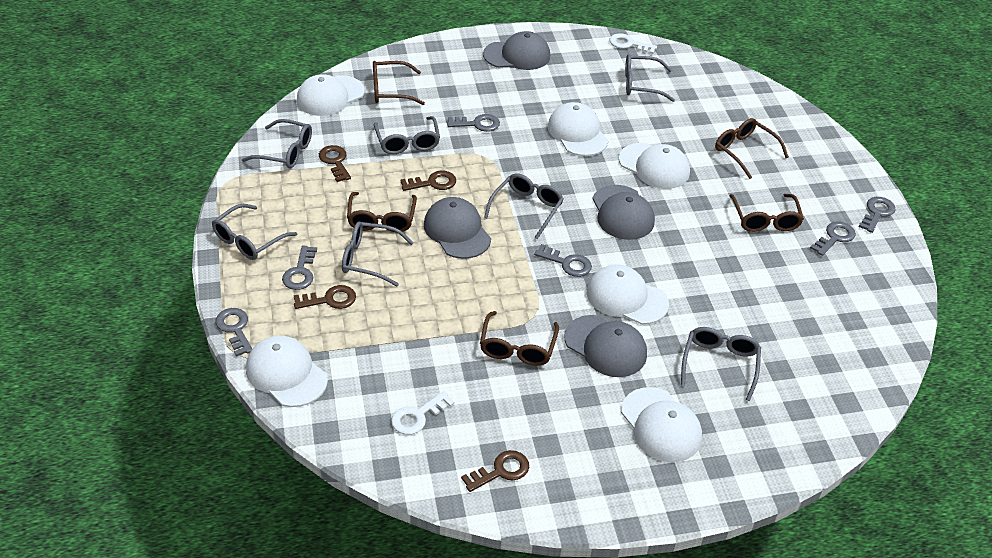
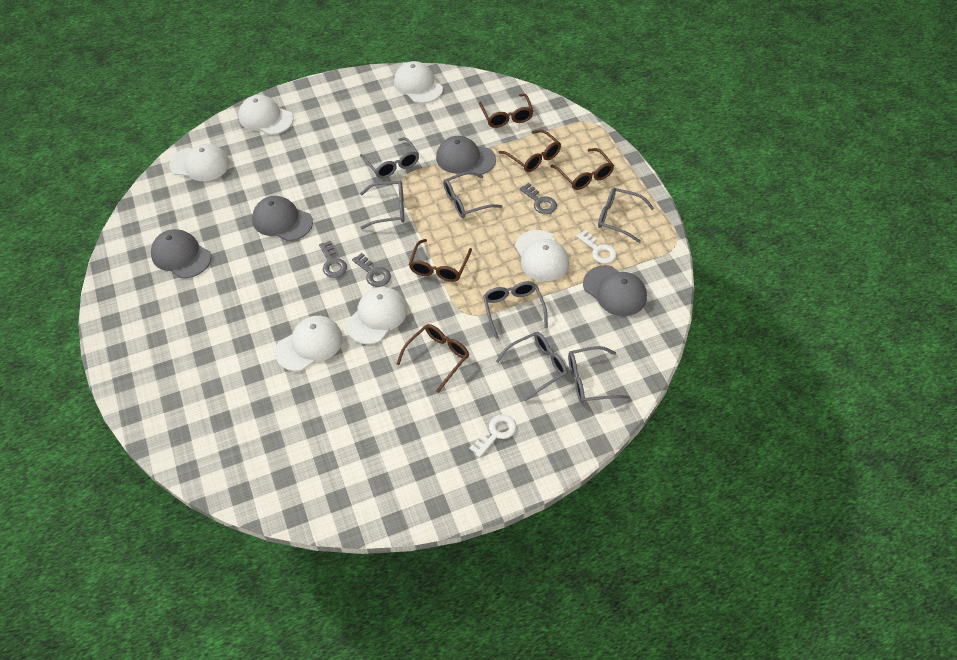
brown key: 4 -> 0
grey key: 6 -> 3

